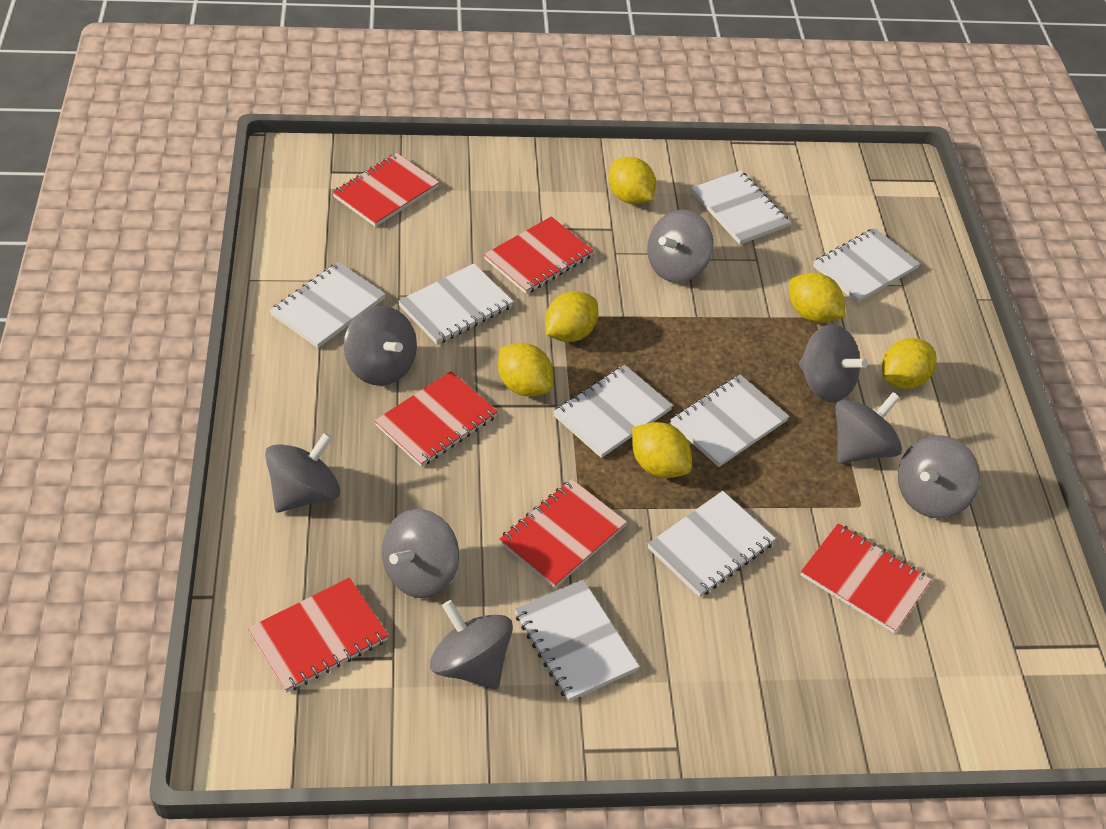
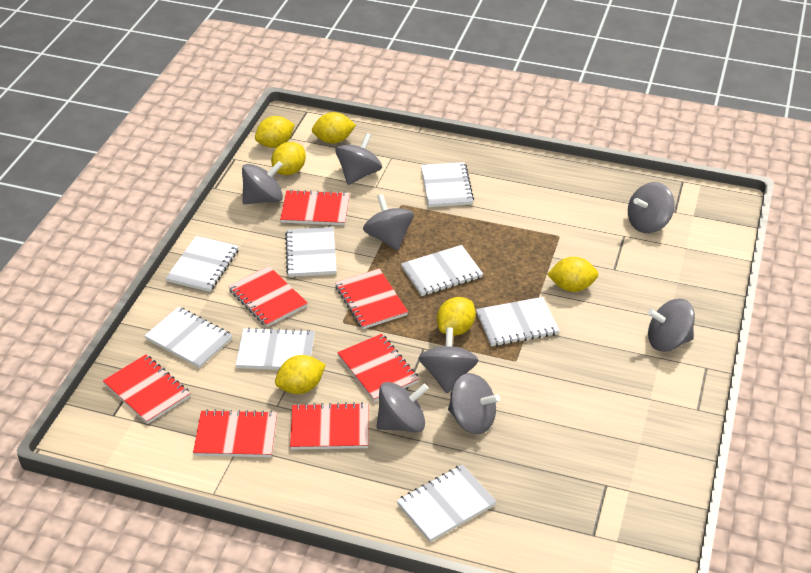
red notebook: 6 -> 7

